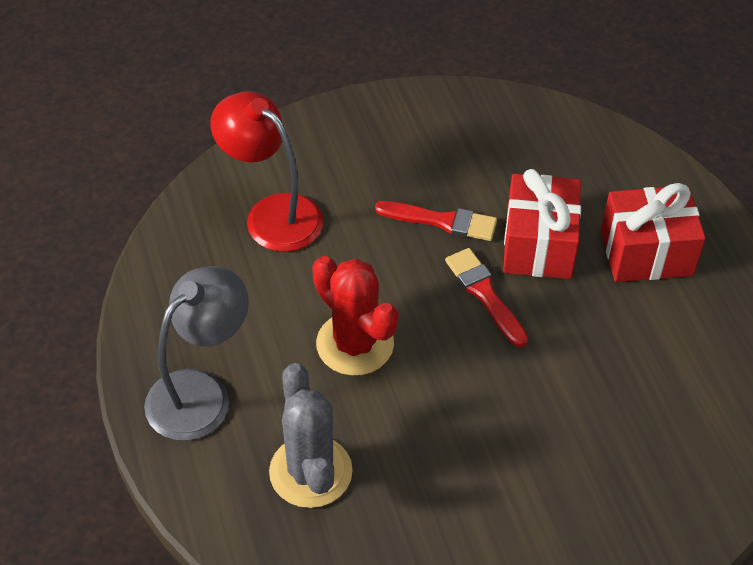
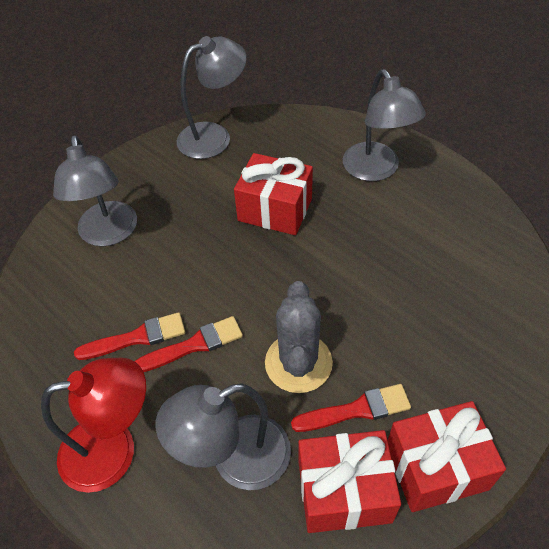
grey lamp: 1 -> 4
red brush: 2 -> 3
red cactus: 1 -> 0
red gift: 2 -> 3

